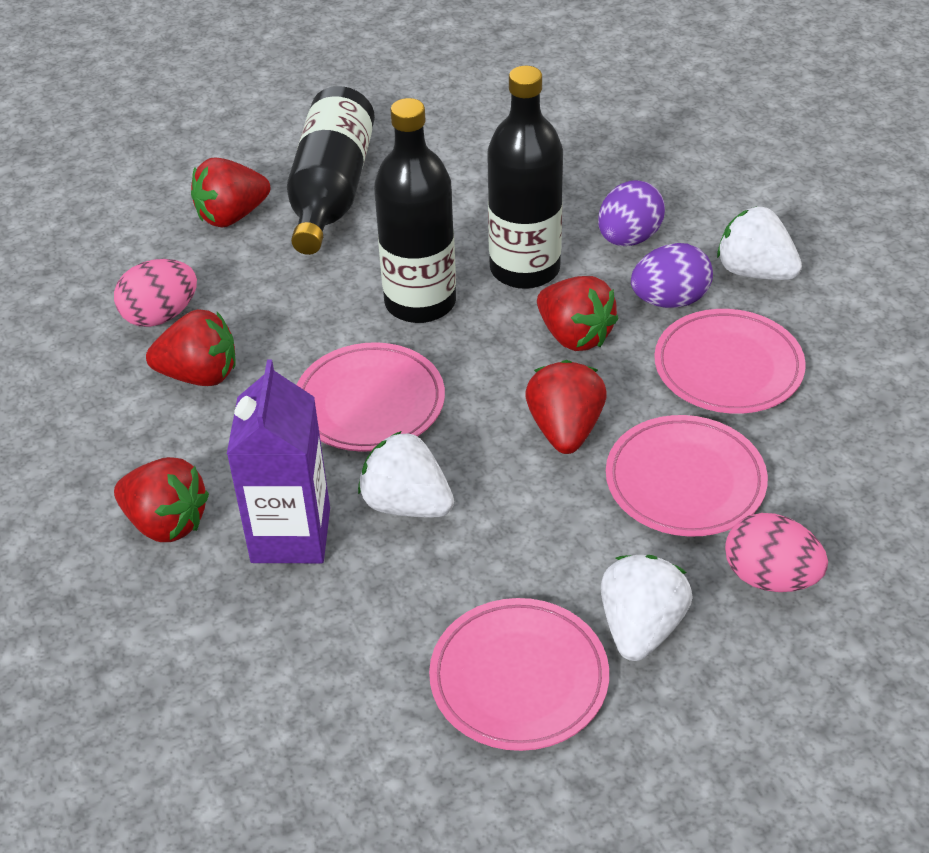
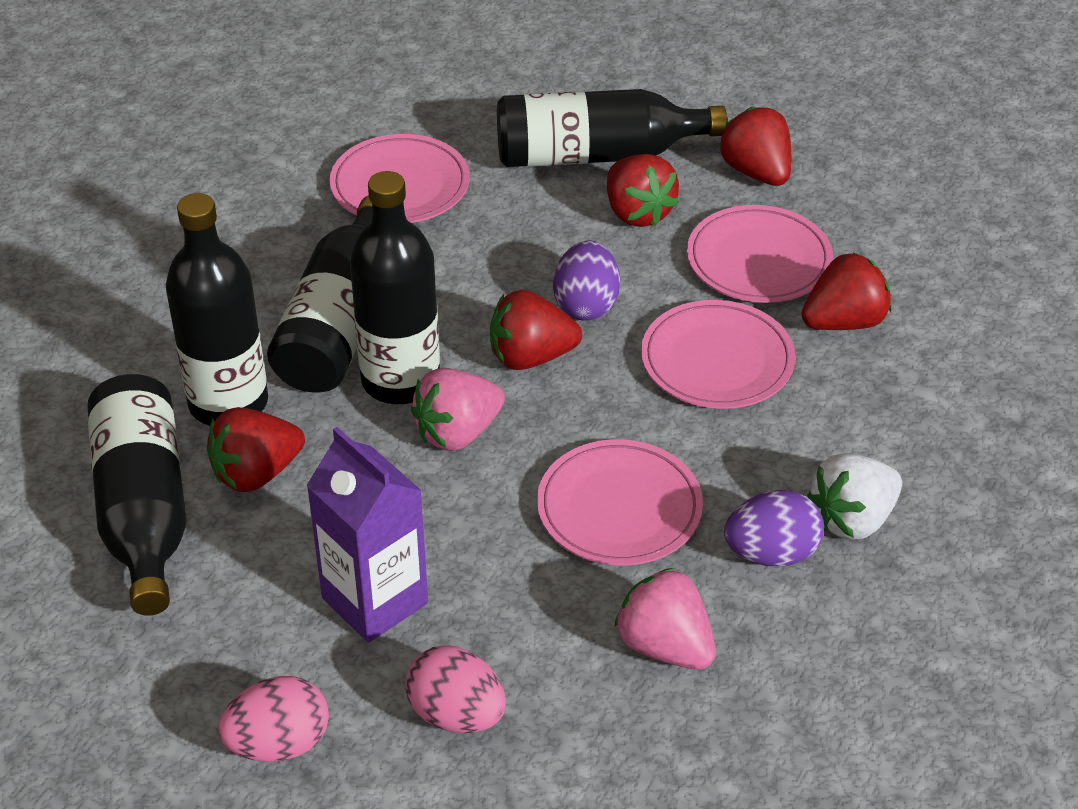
black bottle: 3 -> 5
pink strawberry: 0 -> 2
white strawberry: 3 -> 1

